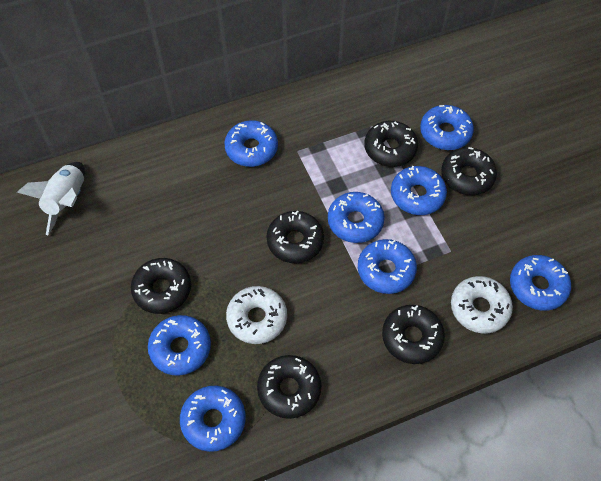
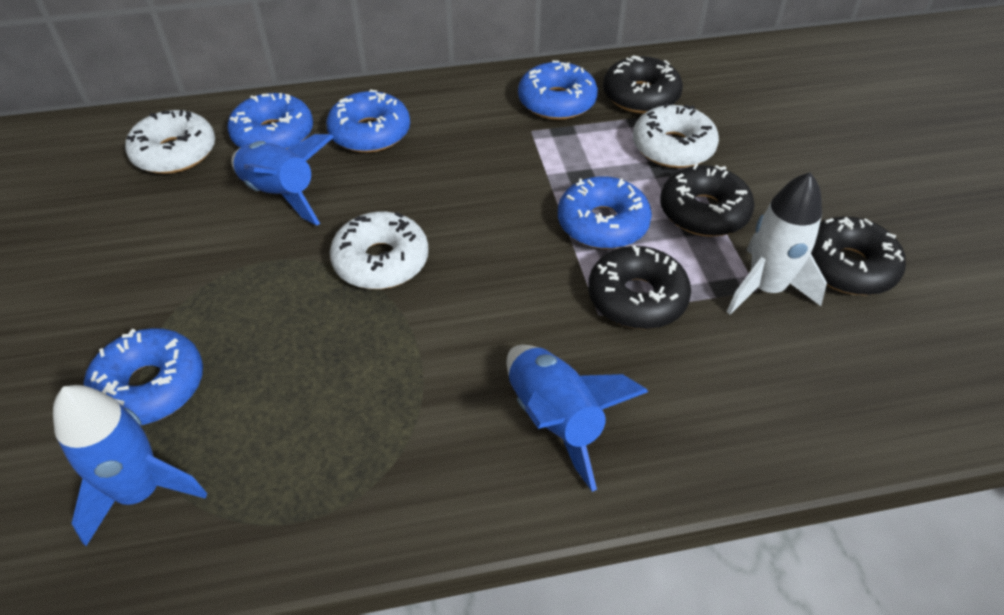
black donut: 6 -> 4
blue donut: 8 -> 5
blue rocket: 0 -> 3
white donut: 2 -> 3

